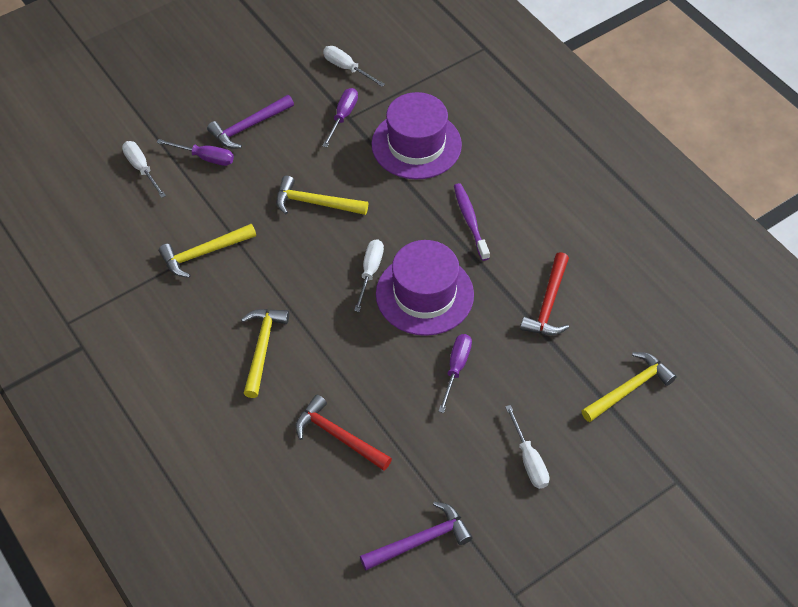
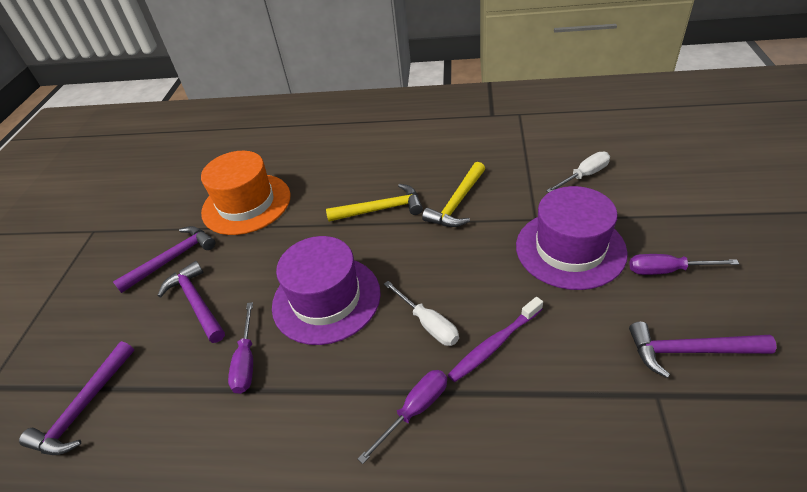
orange hat: 0 -> 1
purple hammer: 2 -> 4
red hammer: 2 -> 0
white screwdriver: 4 -> 2
yellow hammer: 4 -> 2

